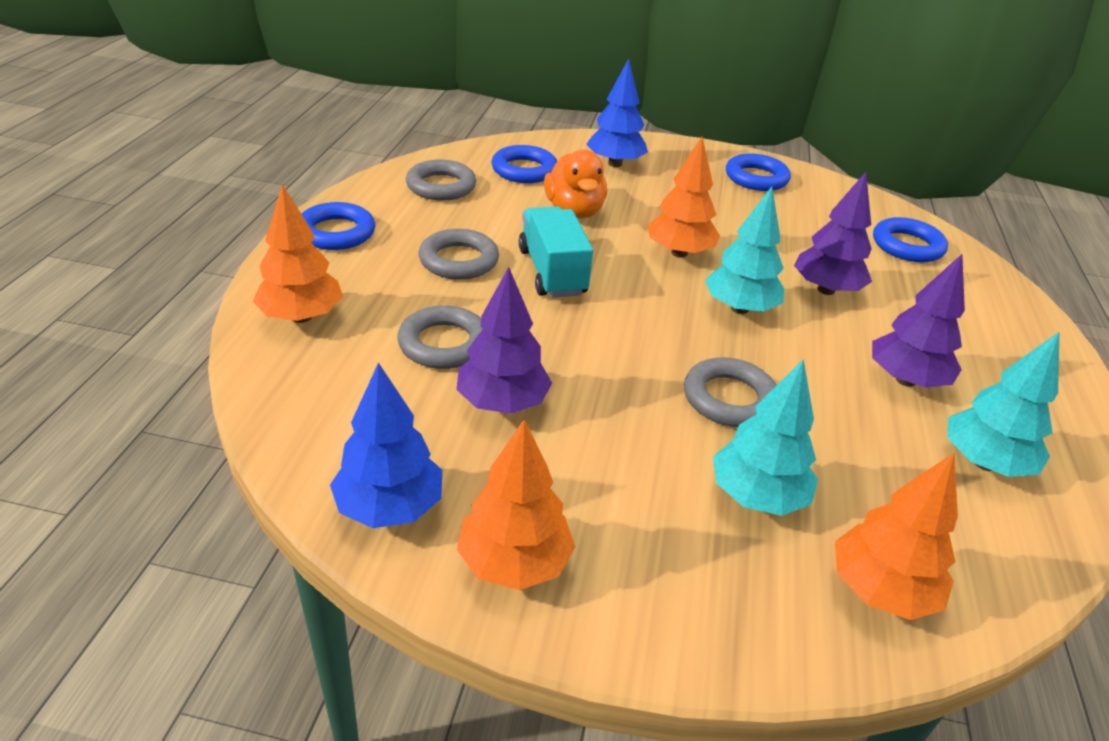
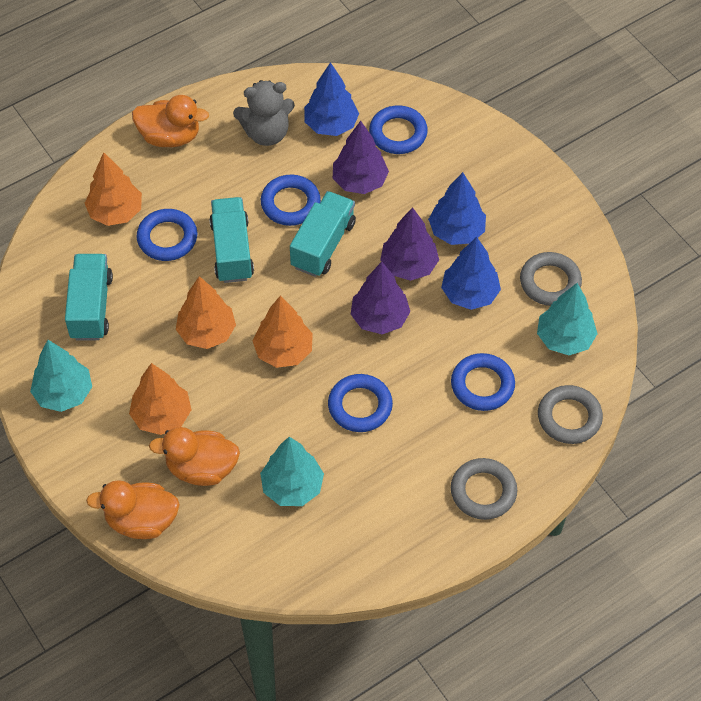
blue ring: 4 -> 5
blue tree: 2 -> 3
grey ring: 4 -> 3
grey teddy bear: 0 -> 1
orange duck: 1 -> 3
turquoise truck: 1 -> 3

